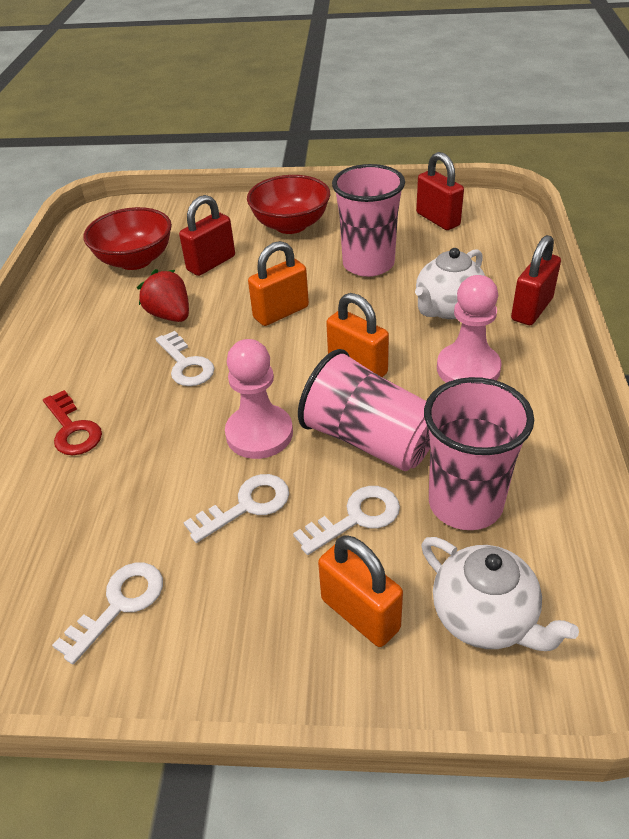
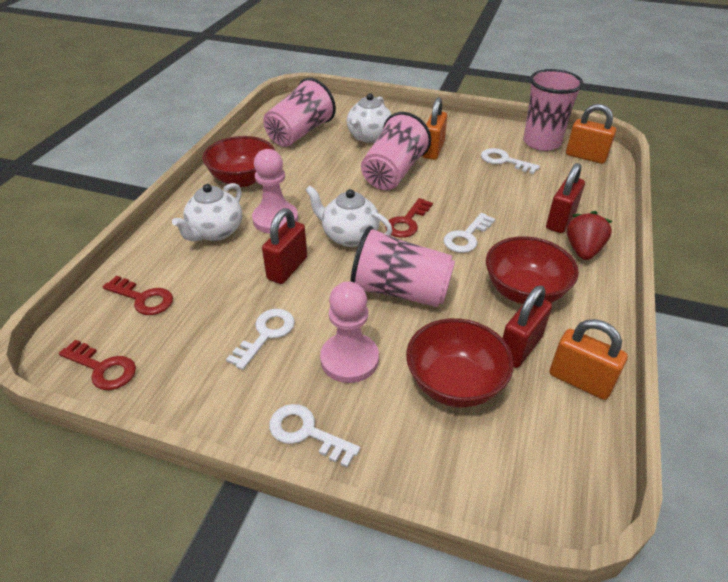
pink cup: 3 -> 4
red bowl: 2 -> 3
red key: 1 -> 3
white teapot: 2 -> 3

